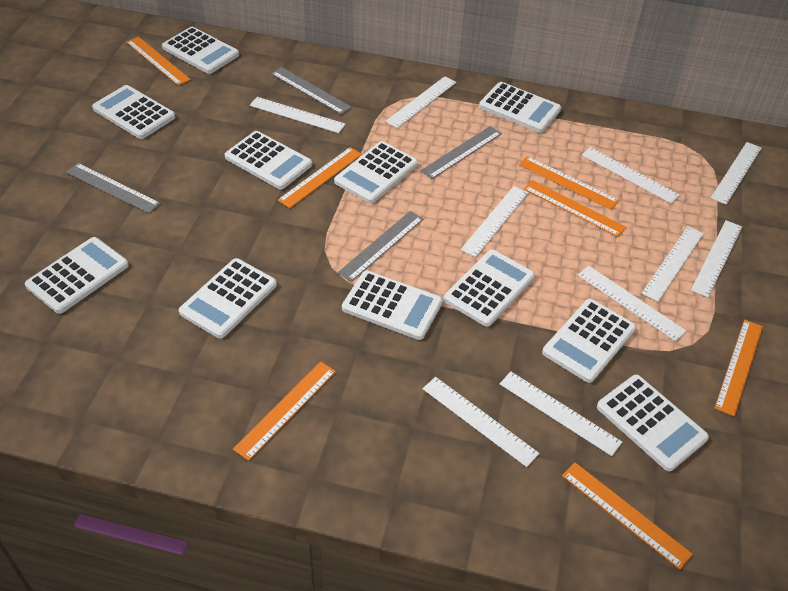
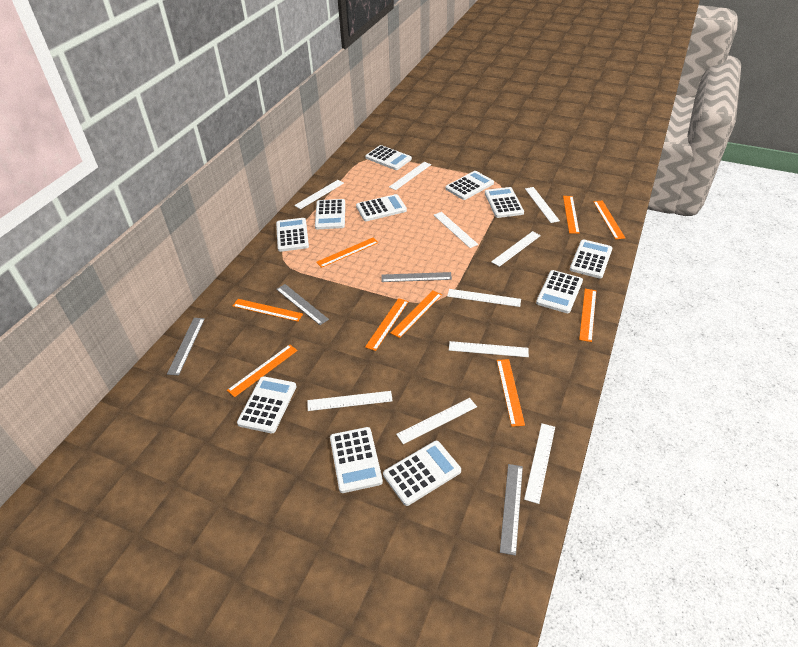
orange ruler: 7 -> 9

